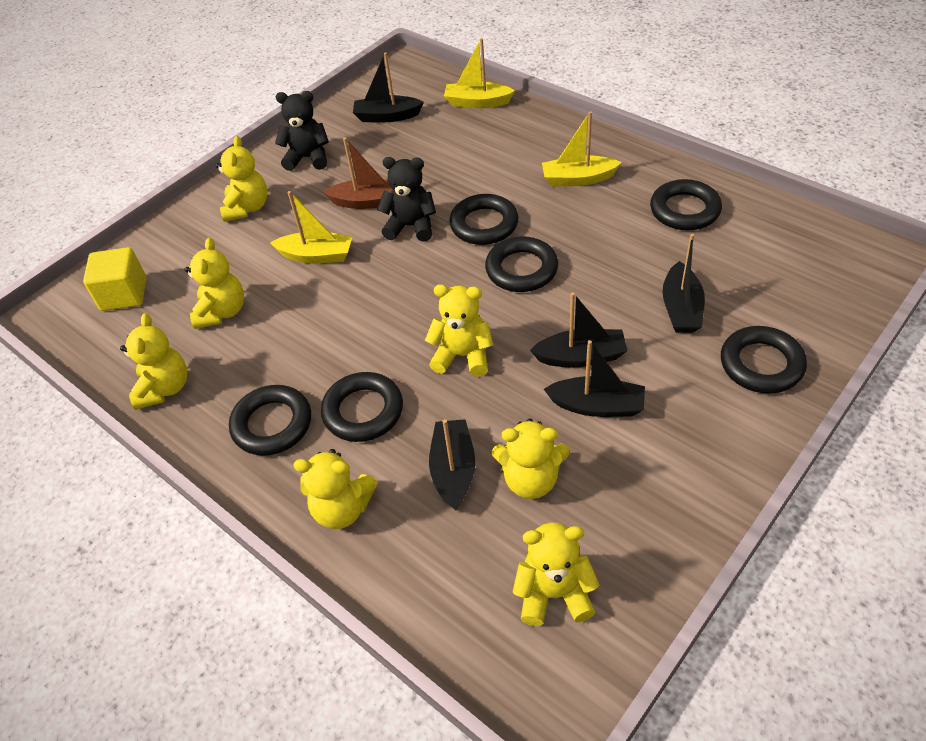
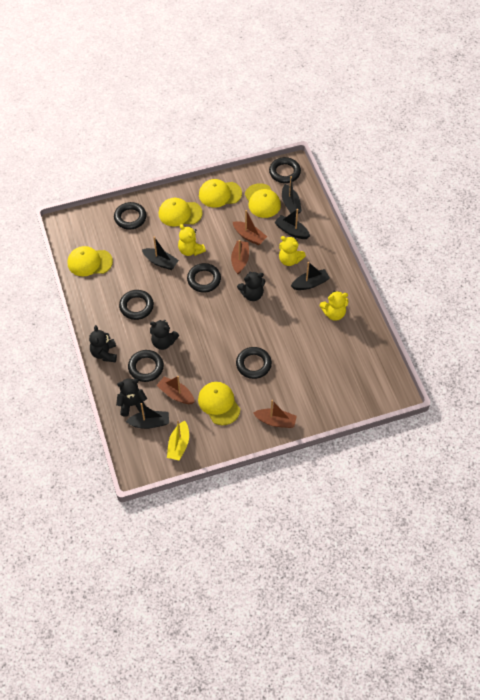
black teddy bear: 2 -> 4
brown boat: 1 -> 4
yellow boat: 3 -> 1
yellow cap: 0 -> 5
yellow cube: 1 -> 0
yellow teddy bear: 7 -> 3

